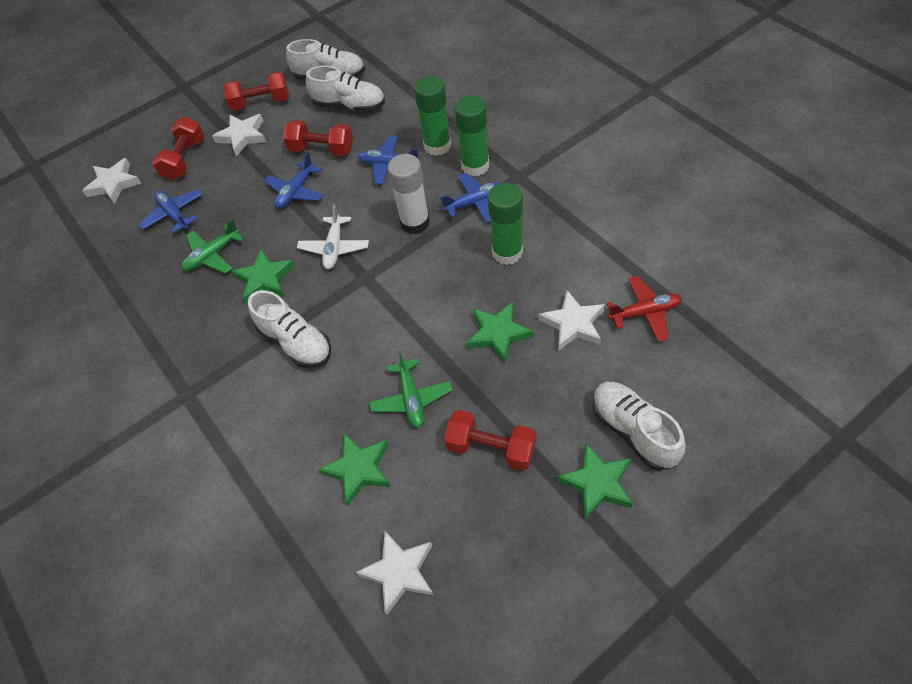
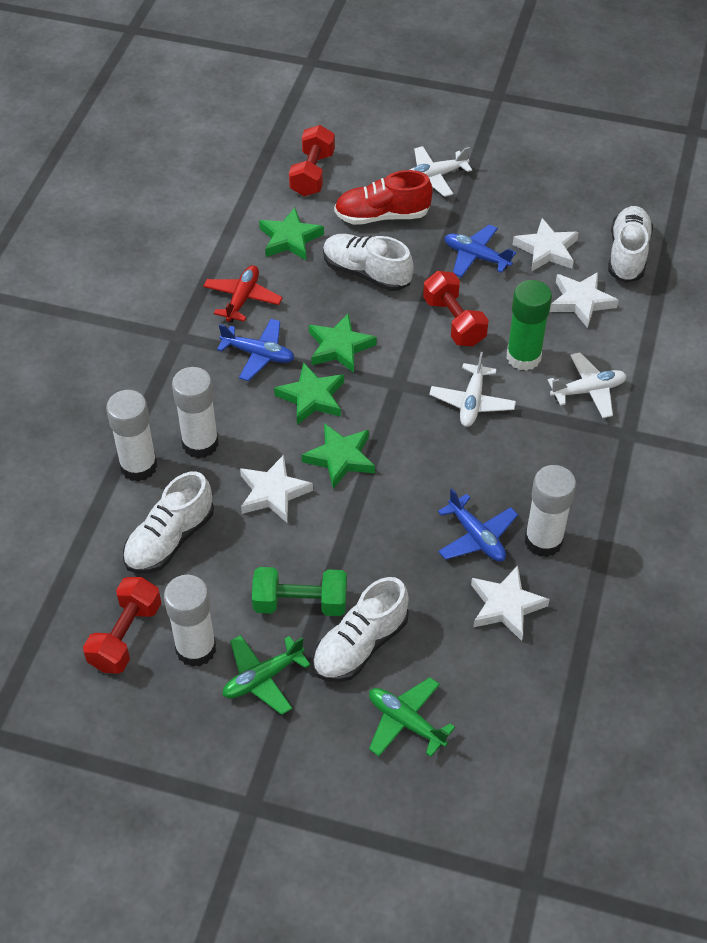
blue plane: 4 -> 3
green dumbbell: 0 -> 1
green glue stick: 3 -> 1
red dumbbell: 4 -> 3
red shoe: 0 -> 1
white glue stick: 1 -> 4
white plane: 1 -> 3

